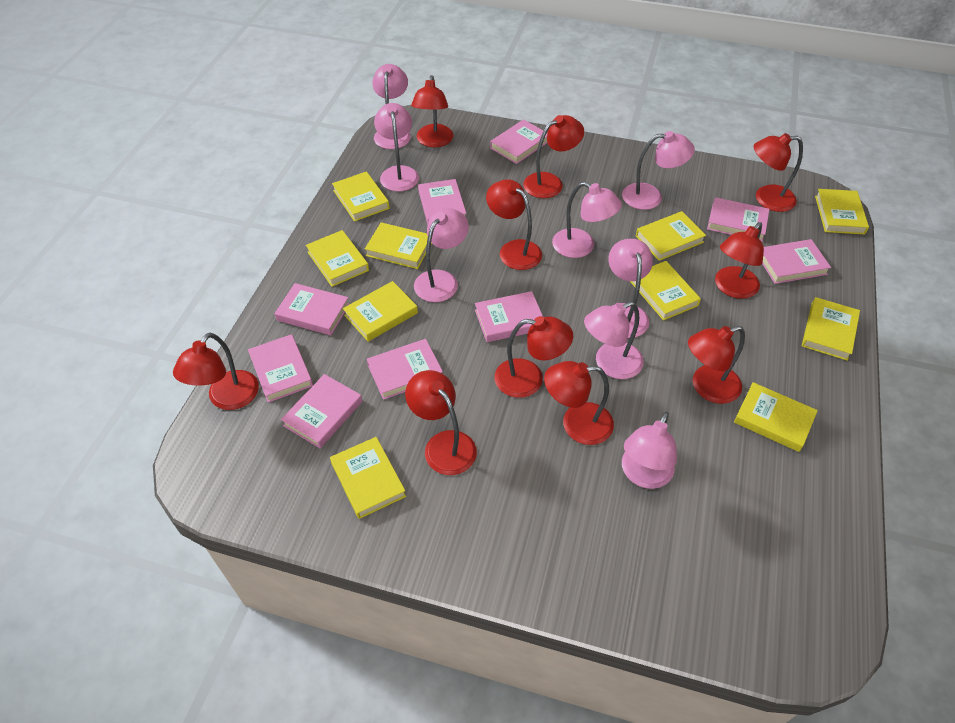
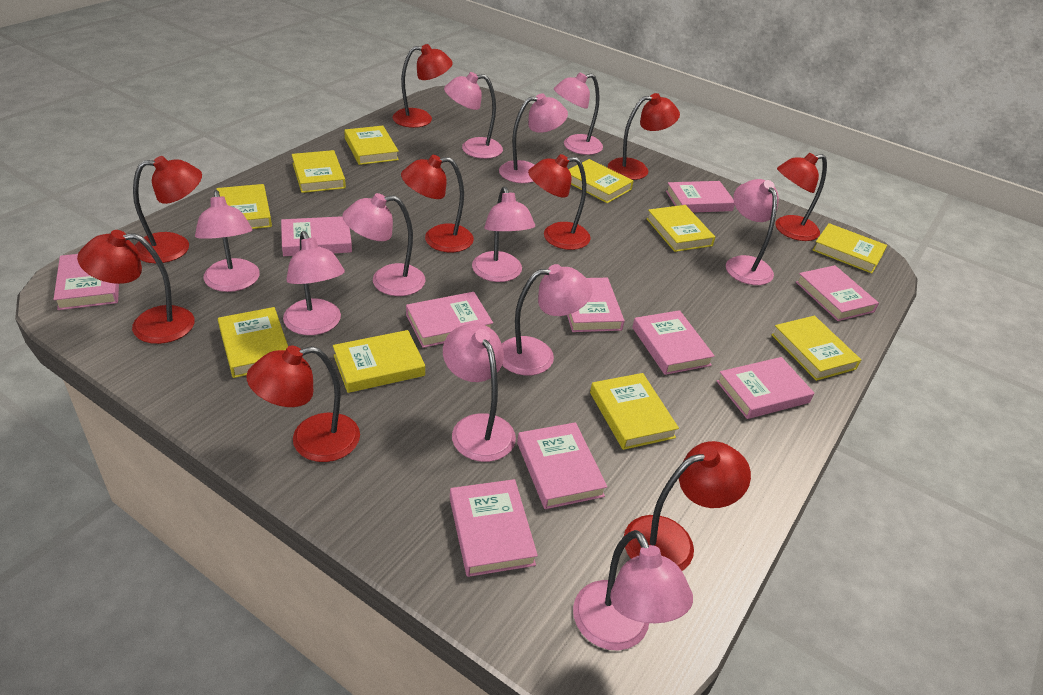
pink book: 9 -> 10
pink lamp: 8 -> 11
red lamp: 10 -> 9

